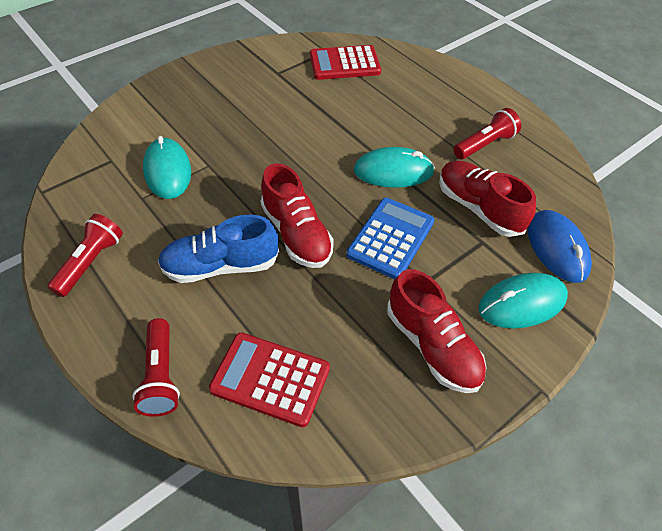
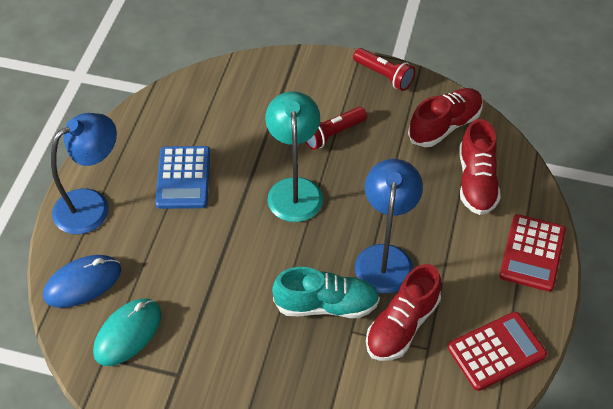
blue lamp: 0 -> 2
blue shoe: 1 -> 0
red flashlight: 3 -> 2
turquoise lamp: 0 -> 1
turquoise mouse: 3 -> 1
turquoise shoe: 0 -> 1

